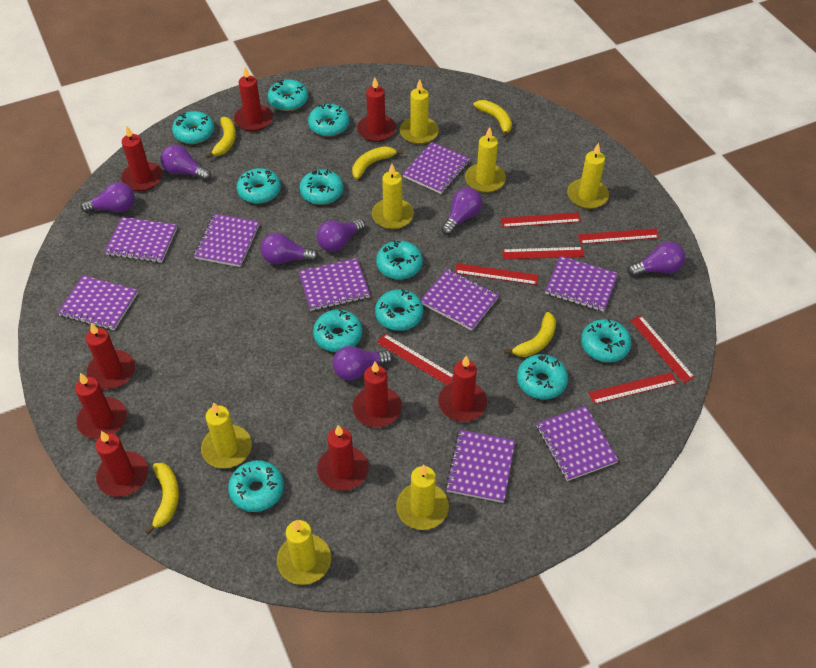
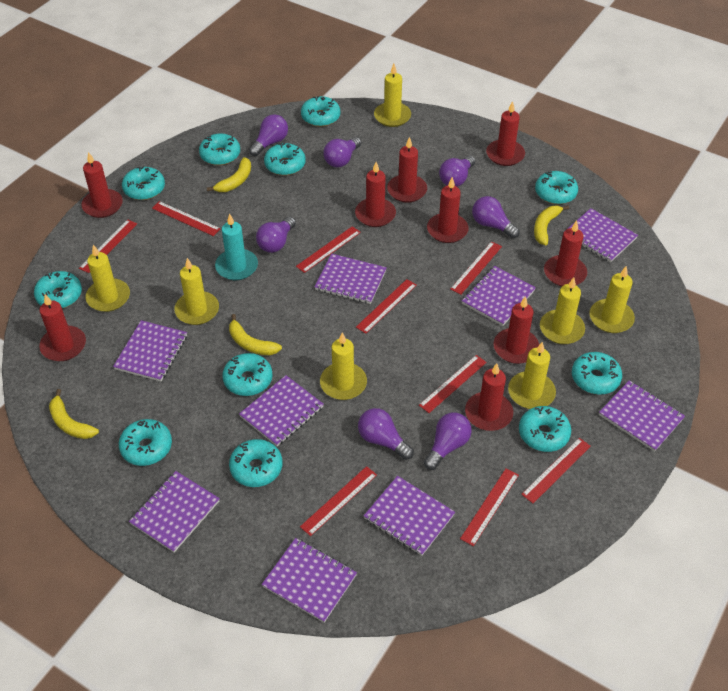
red ruler: 7 -> 9
turquoise candle: 0 -> 1
yellow banana: 5 -> 4

